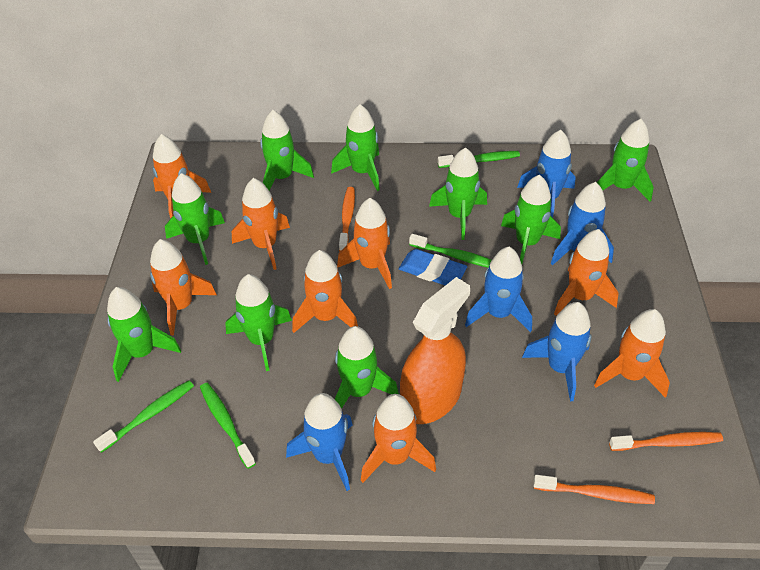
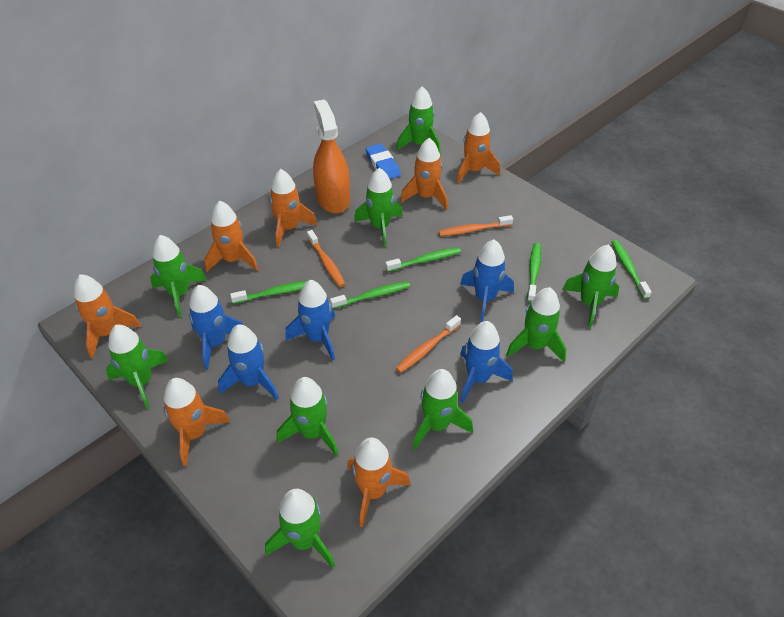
green toothbrush: 4 -> 5
orange rocket: 8 -> 7

